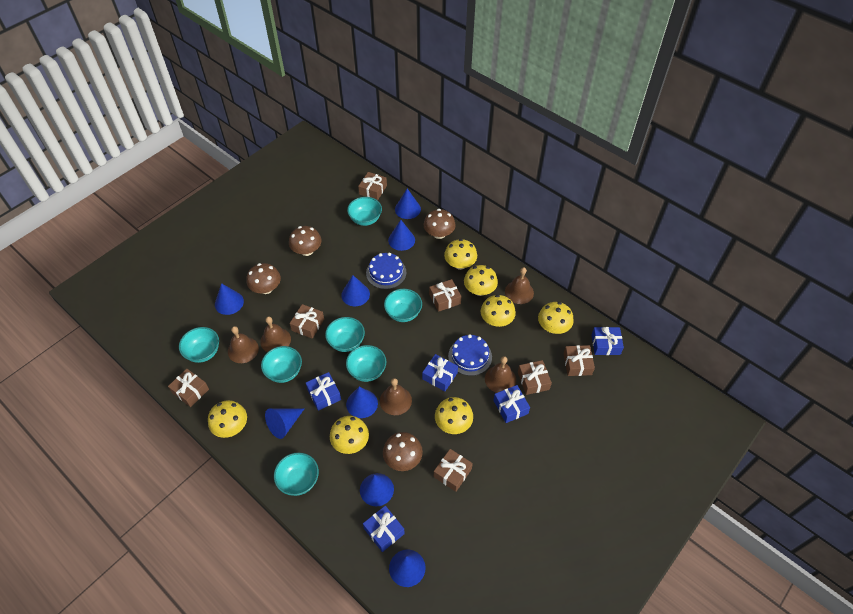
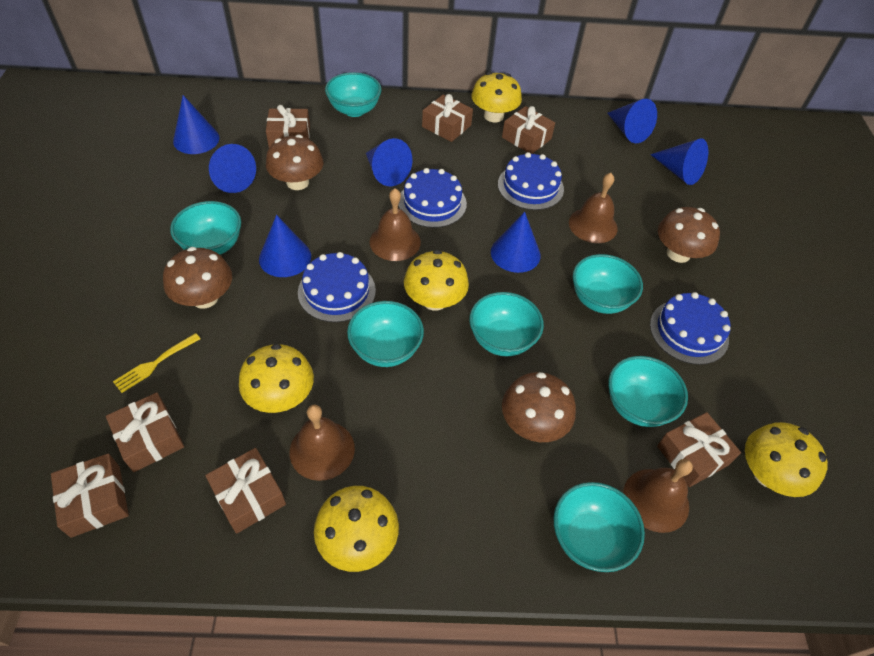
blue cake: 2 -> 4
blue cone: 8 -> 7
blue gift: 5 -> 0
brown bell: 5 -> 4
yellow fork: 0 -> 1
yellow mushroom: 7 -> 5

